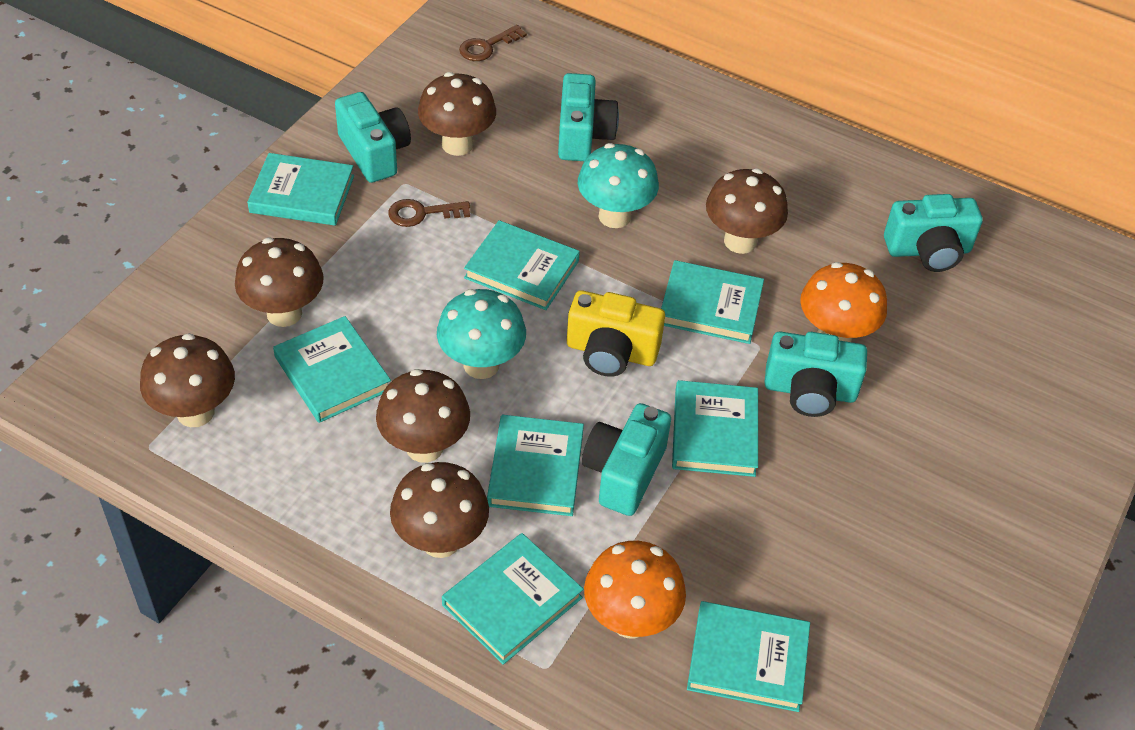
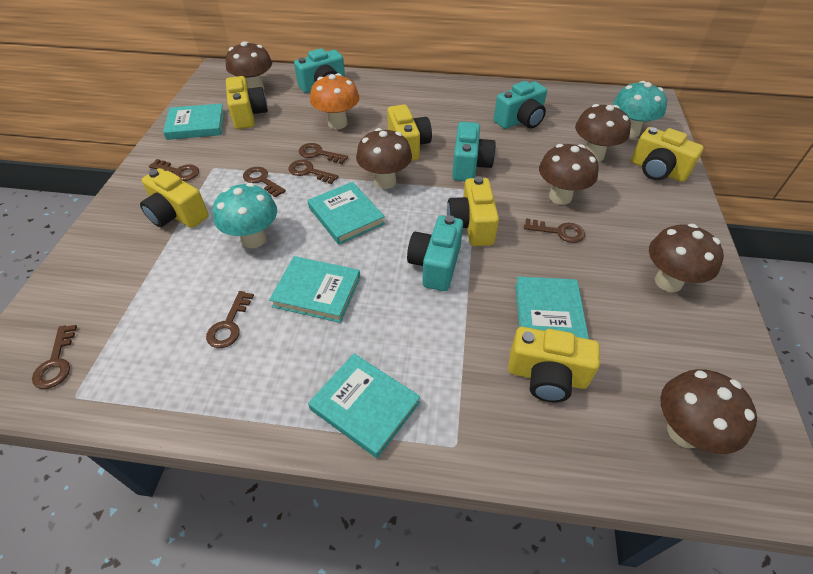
brown key: 2 -> 7
orange mushroom: 2 -> 1
turquoise book: 8 -> 5
turquoise camera: 5 -> 4
yellow camera: 1 -> 6

